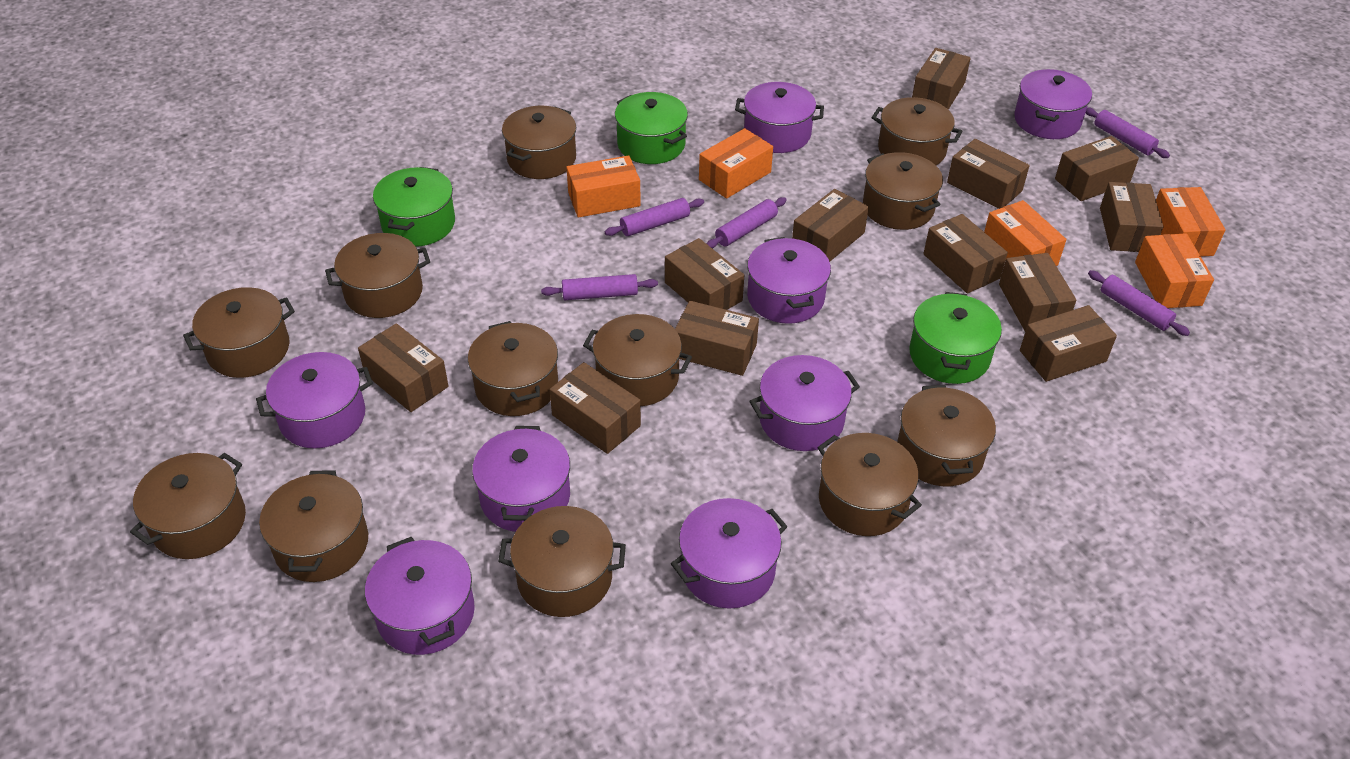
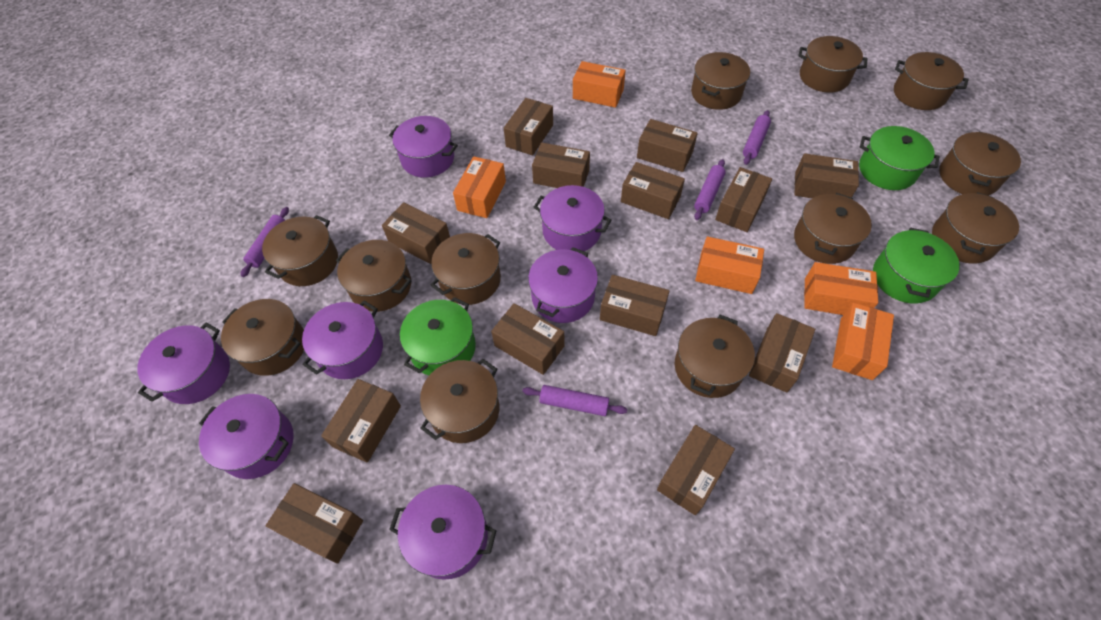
brown box: 12 -> 13
purple pot: 8 -> 7
purple rolling pin: 5 -> 4

